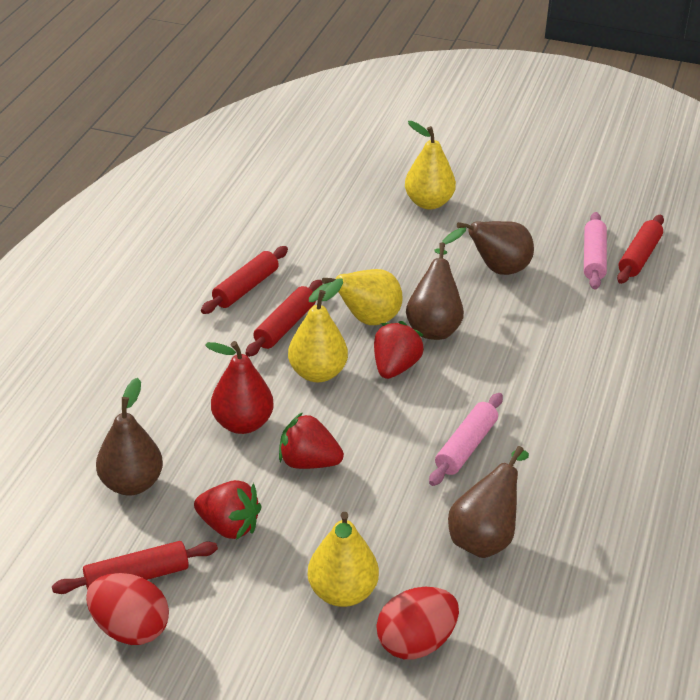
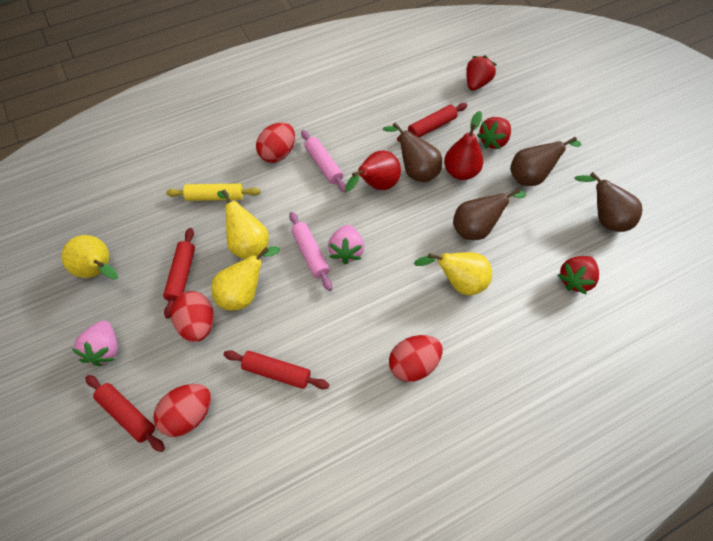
pink strawberry: 0 -> 2
red egg: 2 -> 4
red pear: 1 -> 2
yellow rolling pin: 0 -> 1

